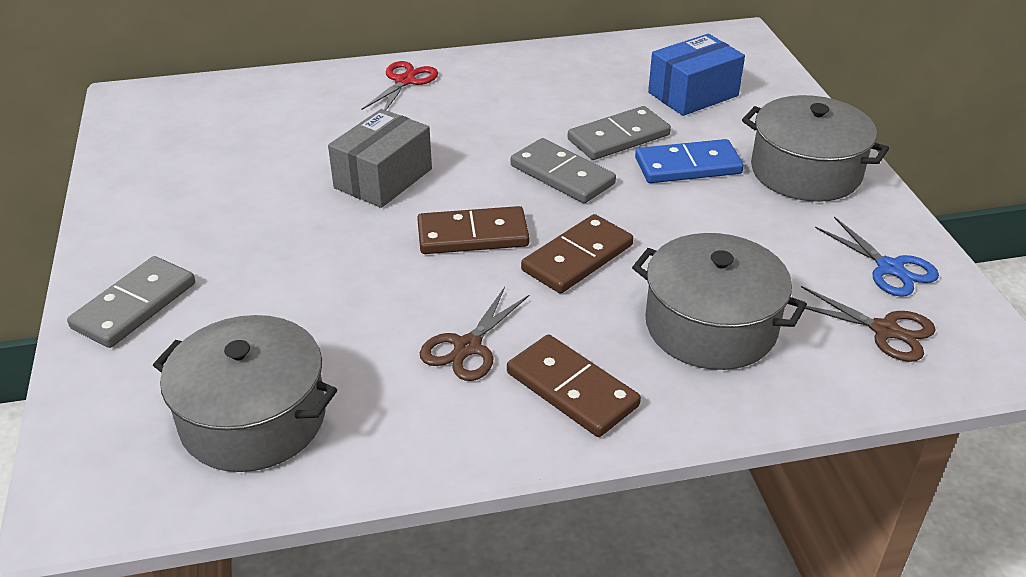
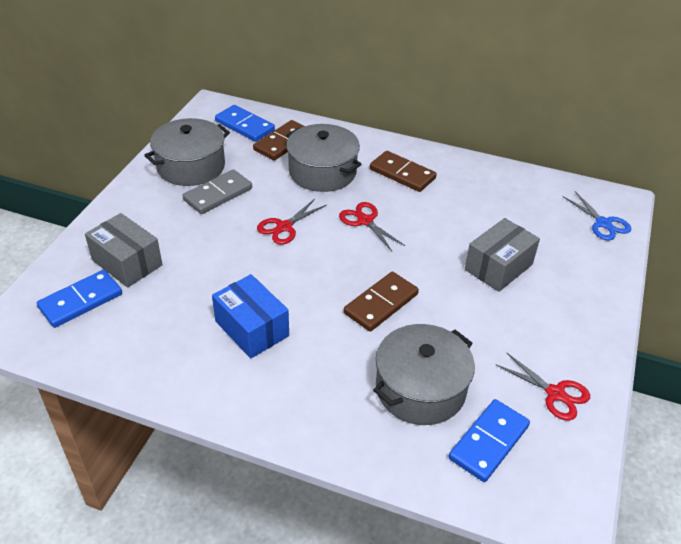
blue domino: 1 -> 3
brown scissors: 2 -> 0
grey box: 1 -> 2
grey domino: 3 -> 1
red scissors: 1 -> 3

